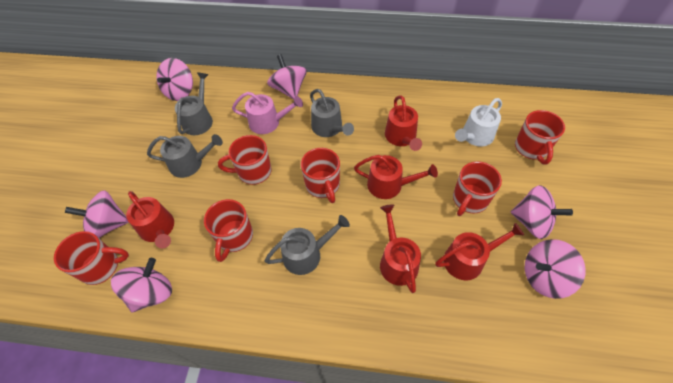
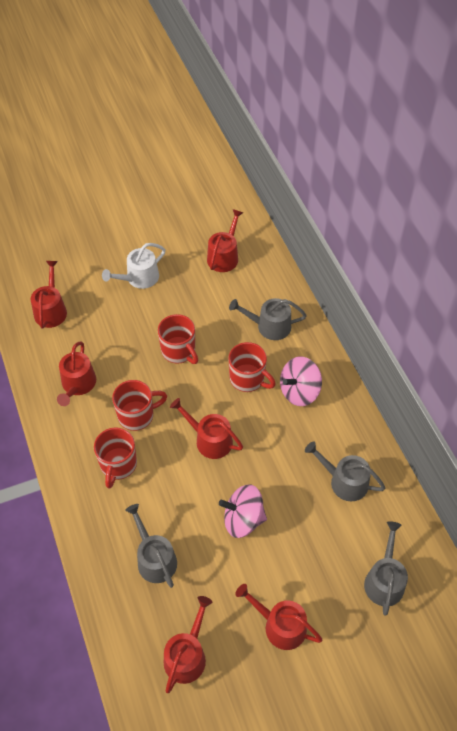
pink spinning top: 6 -> 2
pink watering can: 1 -> 0
red mug: 6 -> 4
red watering can: 5 -> 6

